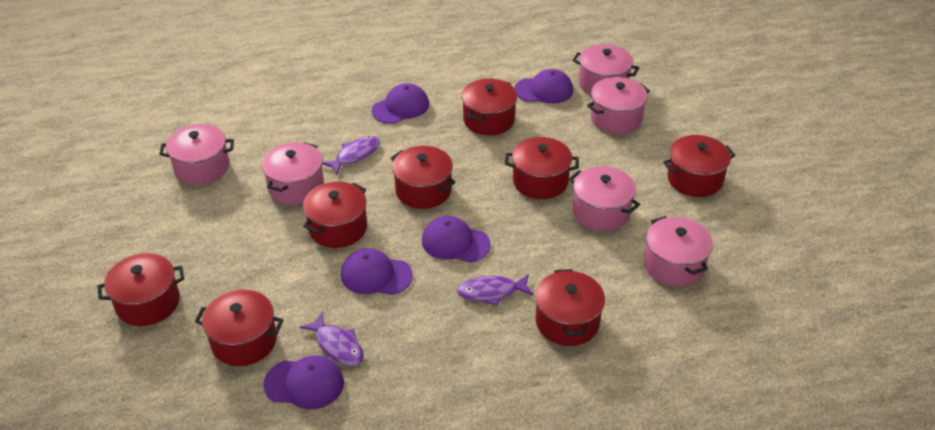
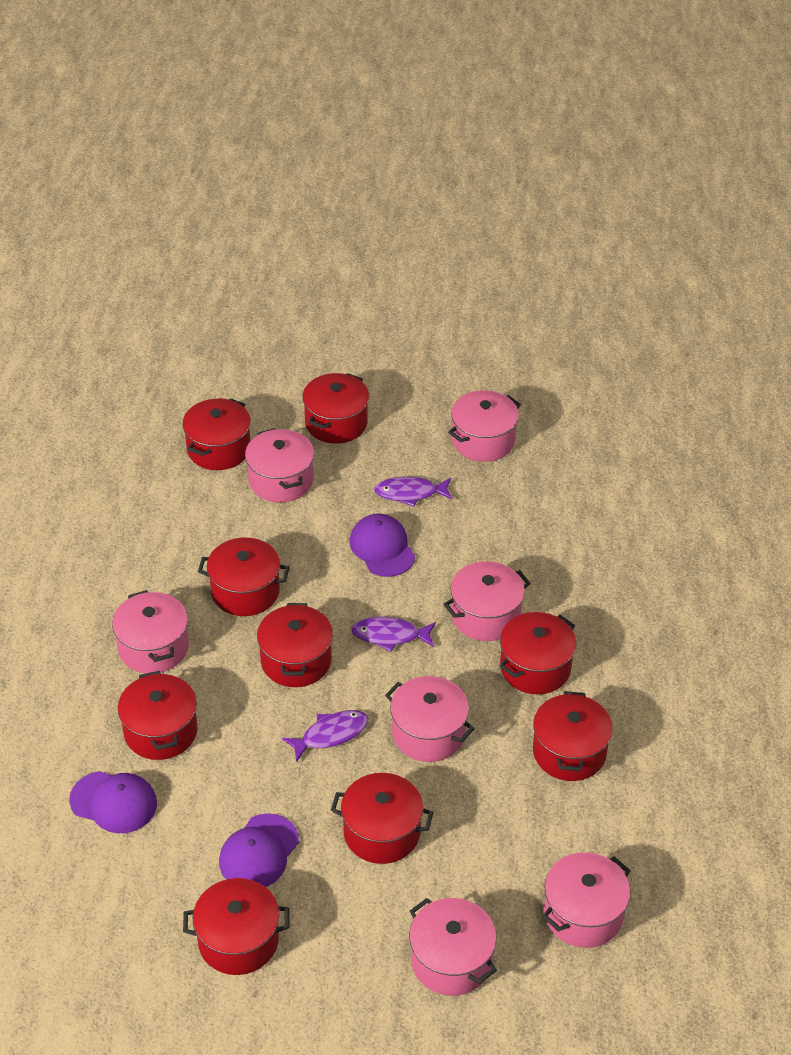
pink pot: 6 -> 7
purple cap: 5 -> 3
red pot: 8 -> 9

